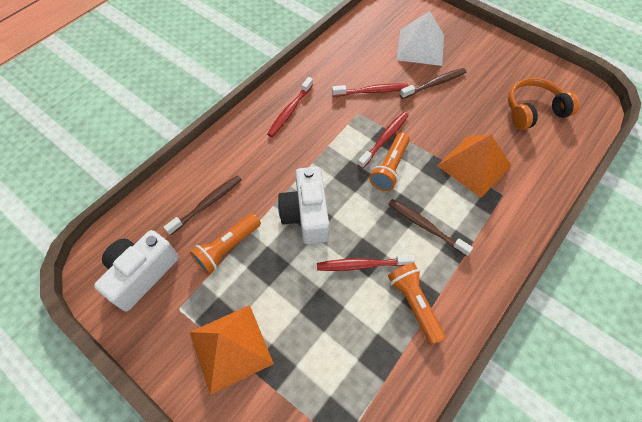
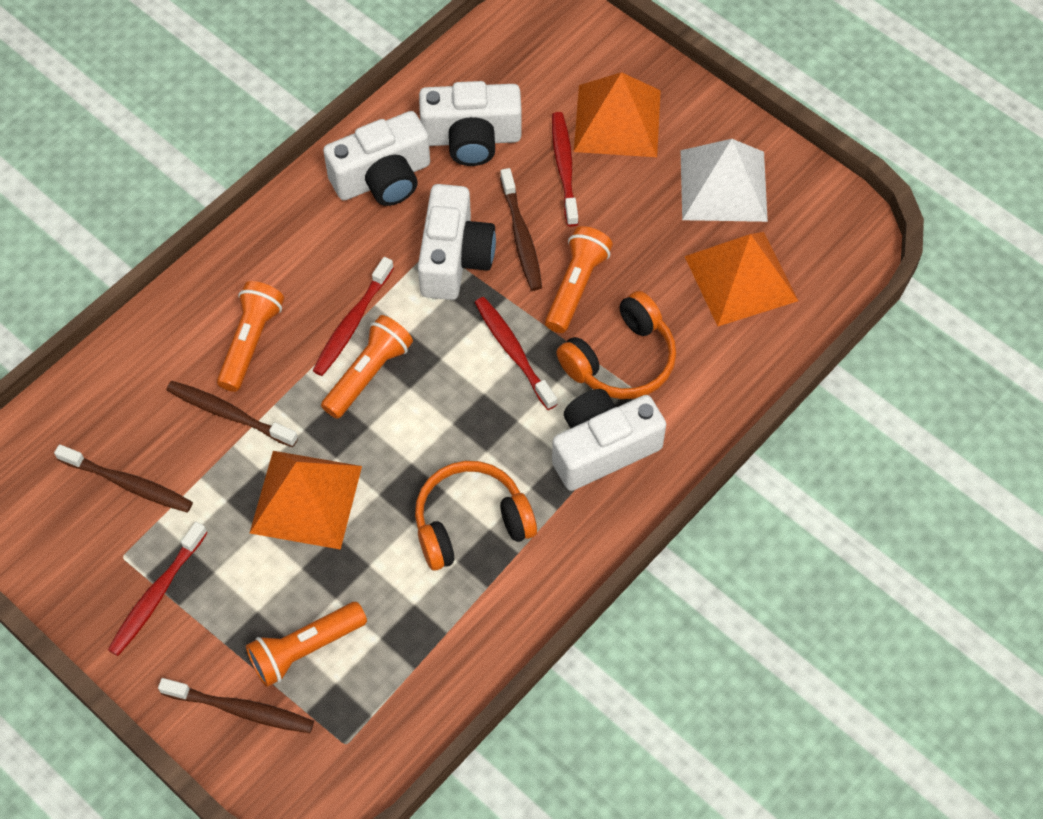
brown toothbrush: 3 -> 4
orange flashlight: 3 -> 4
orange headphones: 1 -> 2
orange pyramid: 2 -> 3
white camera: 2 -> 4

